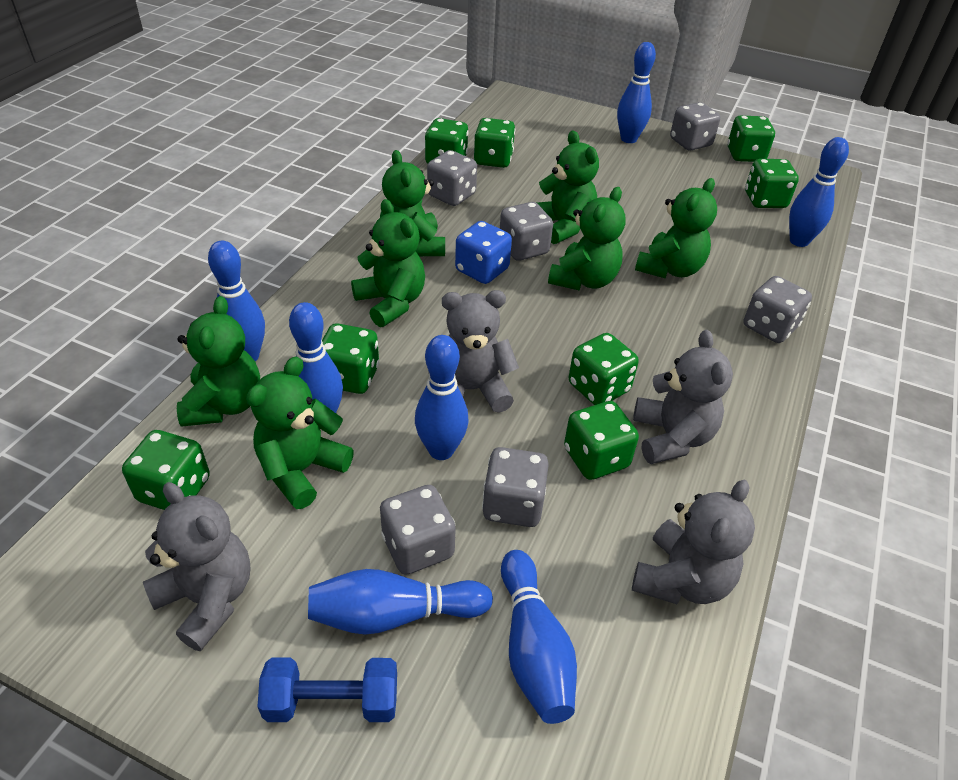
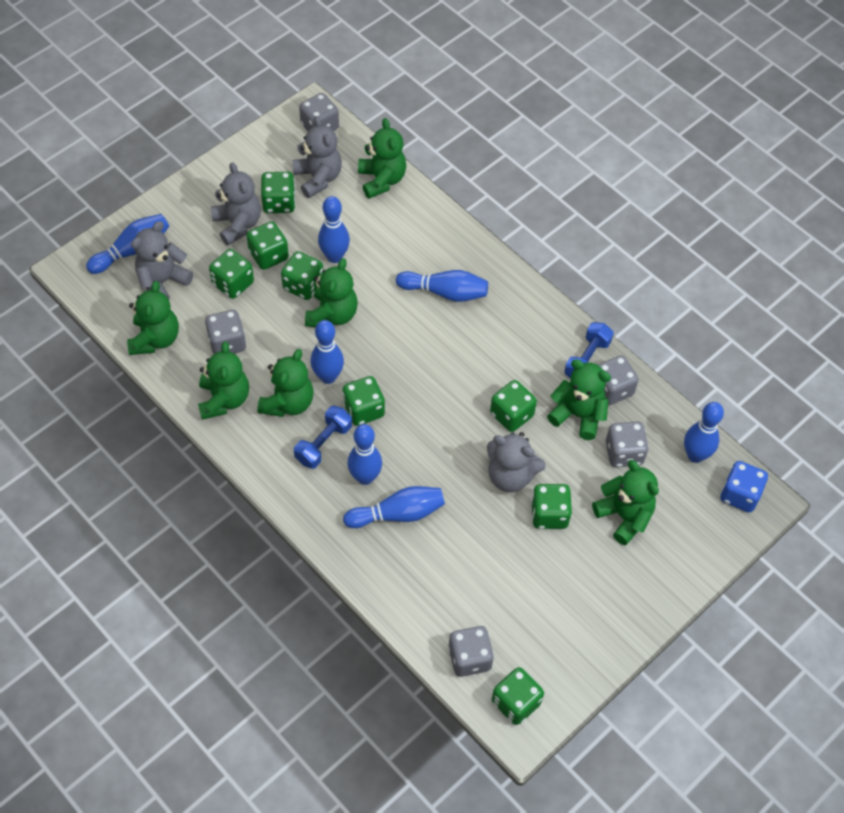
blue dumbbell: 1 -> 2
grey dice: 6 -> 5

